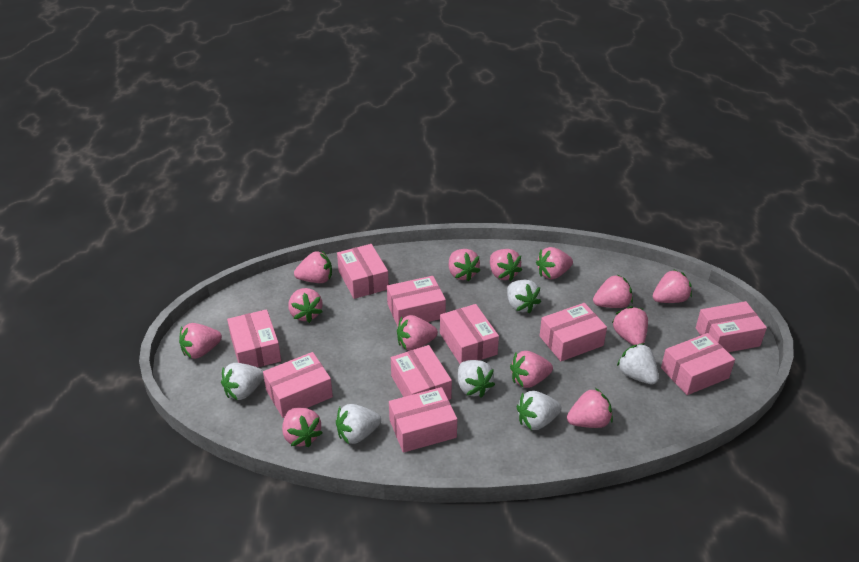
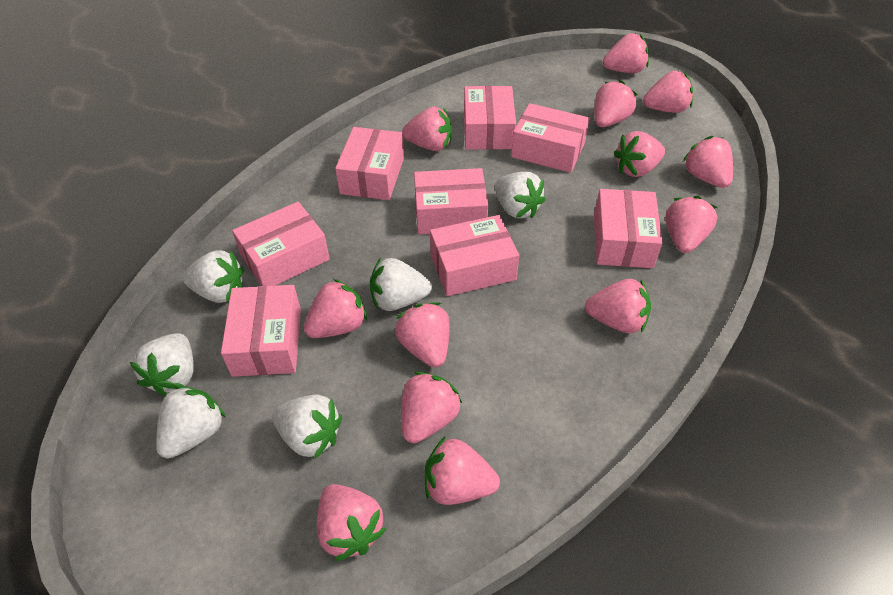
pink box: 10 -> 8

